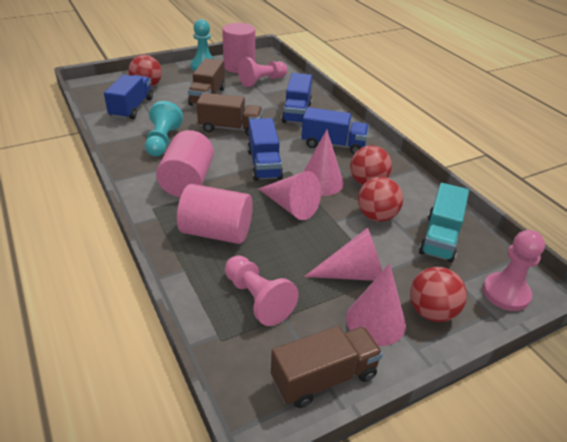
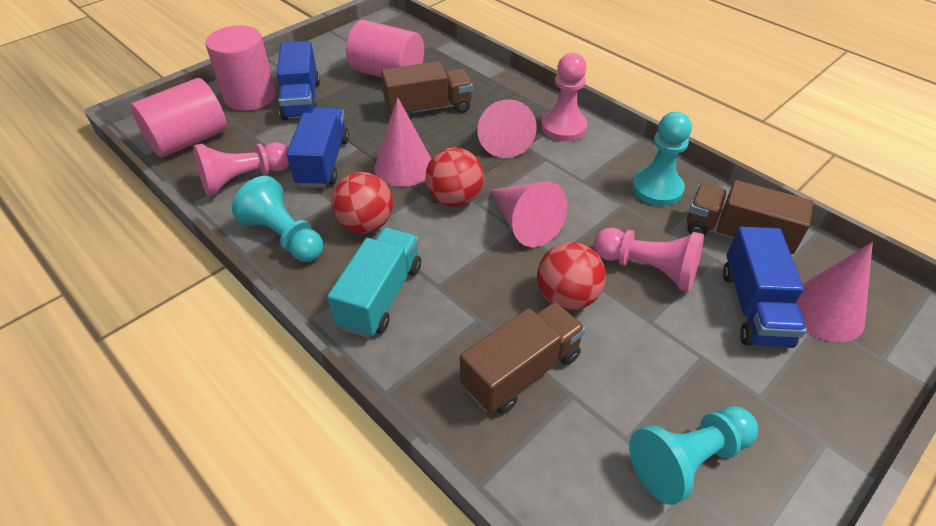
blue truck: 4 -> 3
red ball: 4 -> 3
turquoise pawn: 2 -> 3

